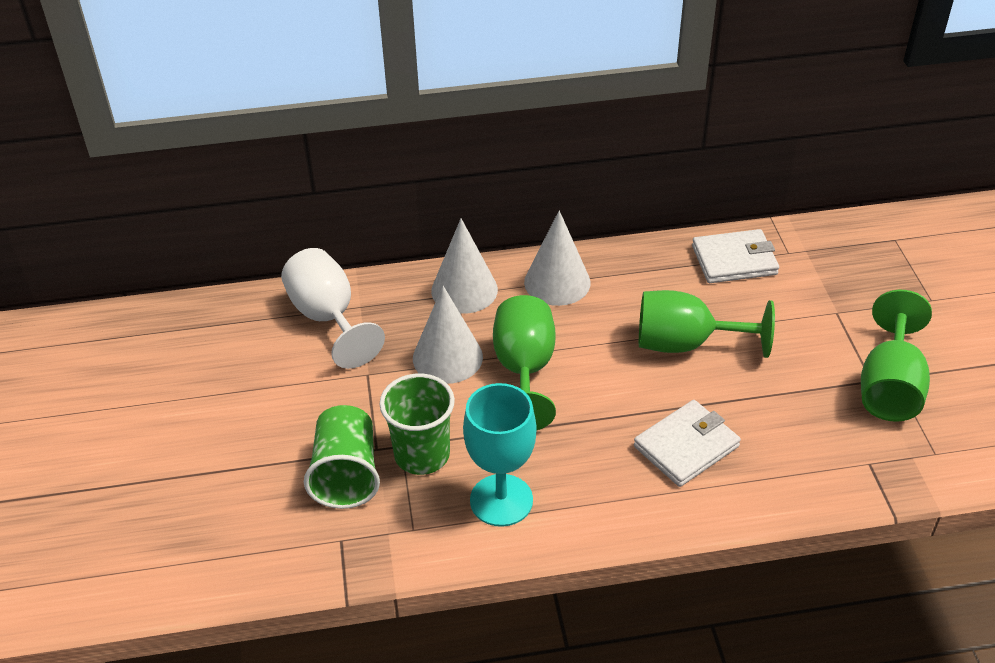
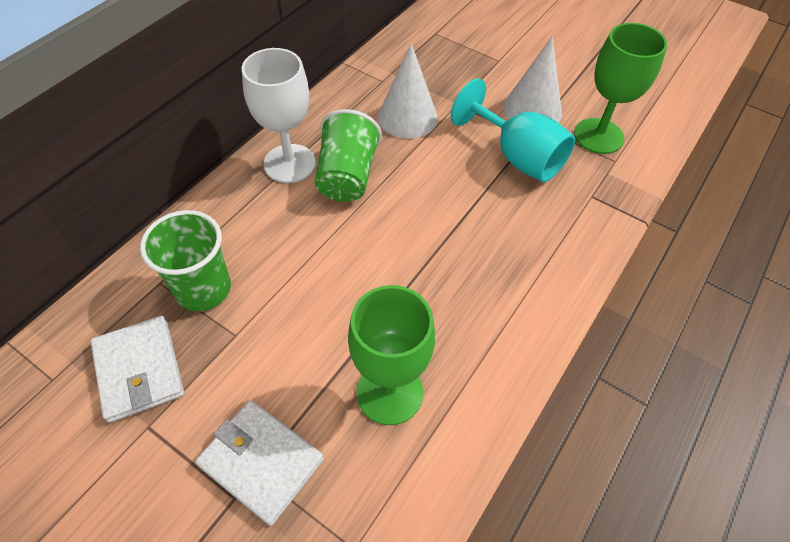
green goblet: 3 -> 2
white cone: 3 -> 2

